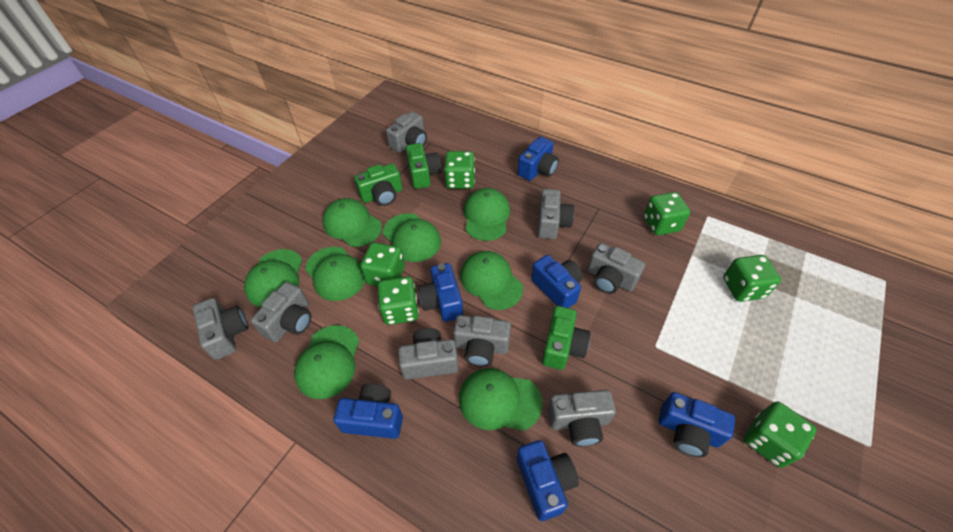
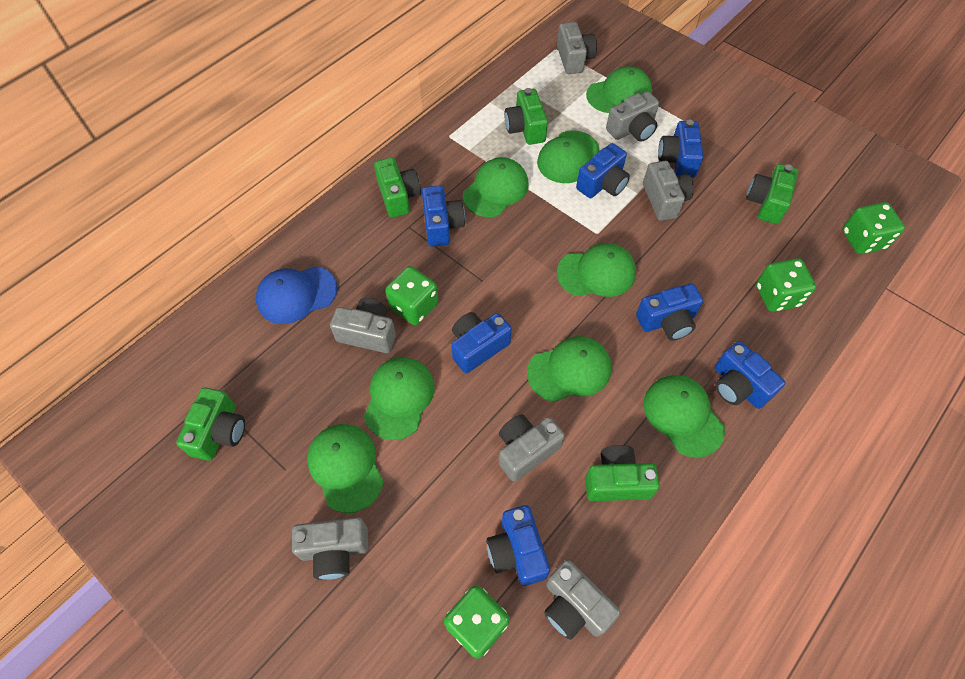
blue camera: 6 -> 7
blue cap: 0 -> 1
green camera: 3 -> 5
green dice: 6 -> 4
grey camera: 8 -> 7

